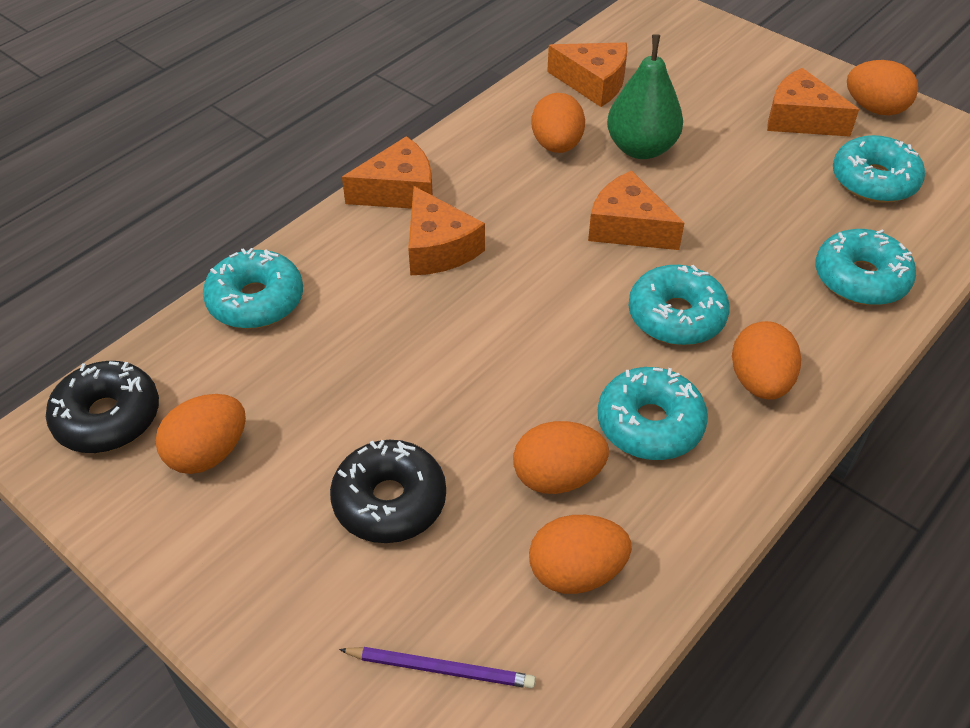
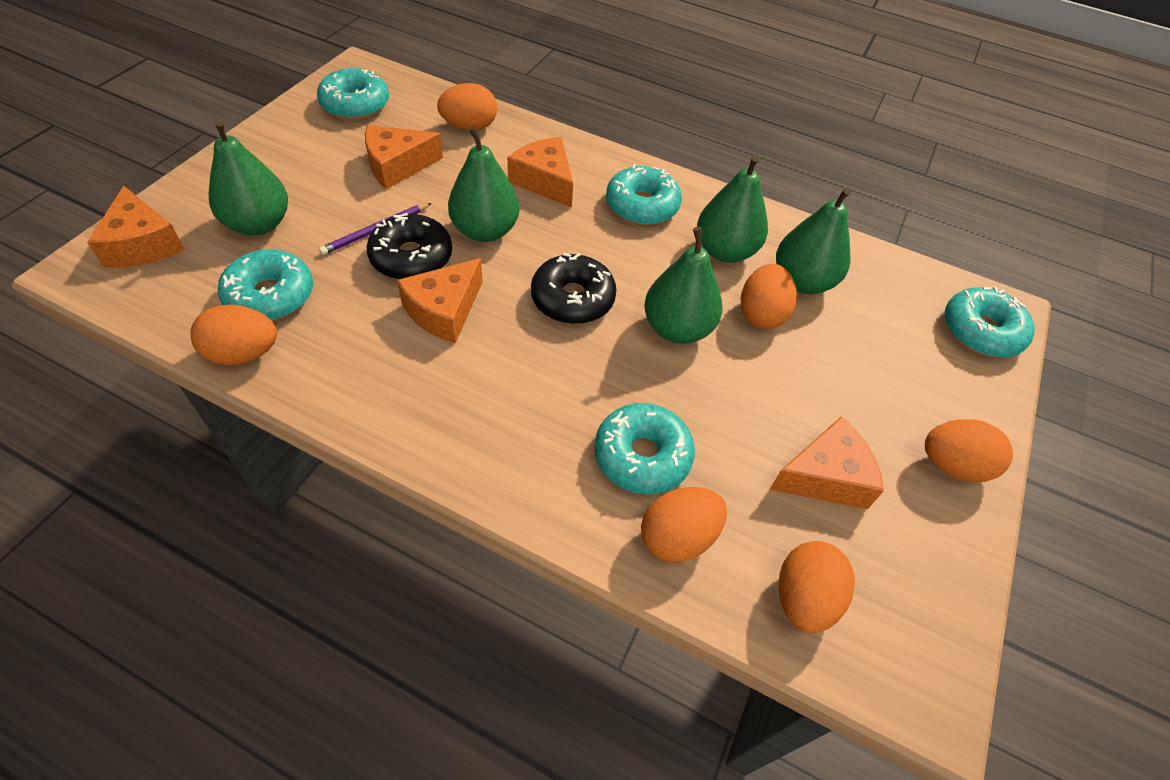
green pear: 1 -> 5

